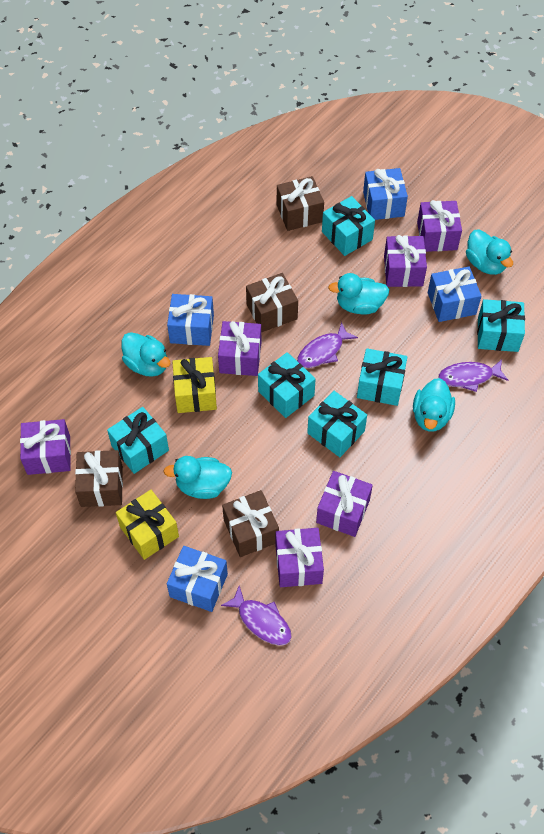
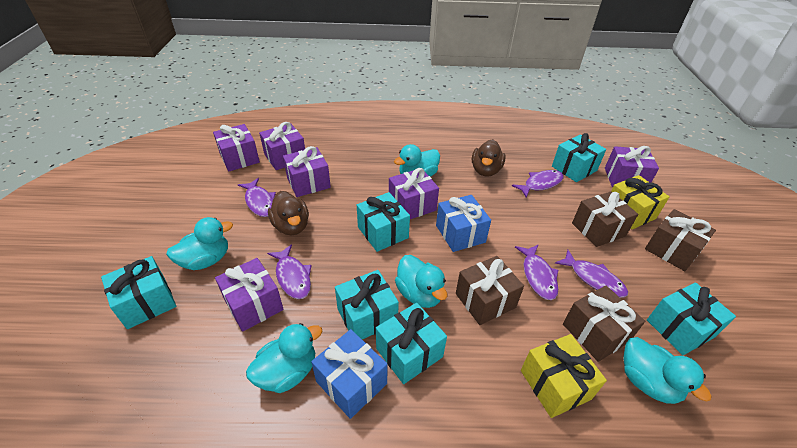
blue gift: 4 -> 2
brown duck: 0 -> 2
purple fish: 3 -> 5

